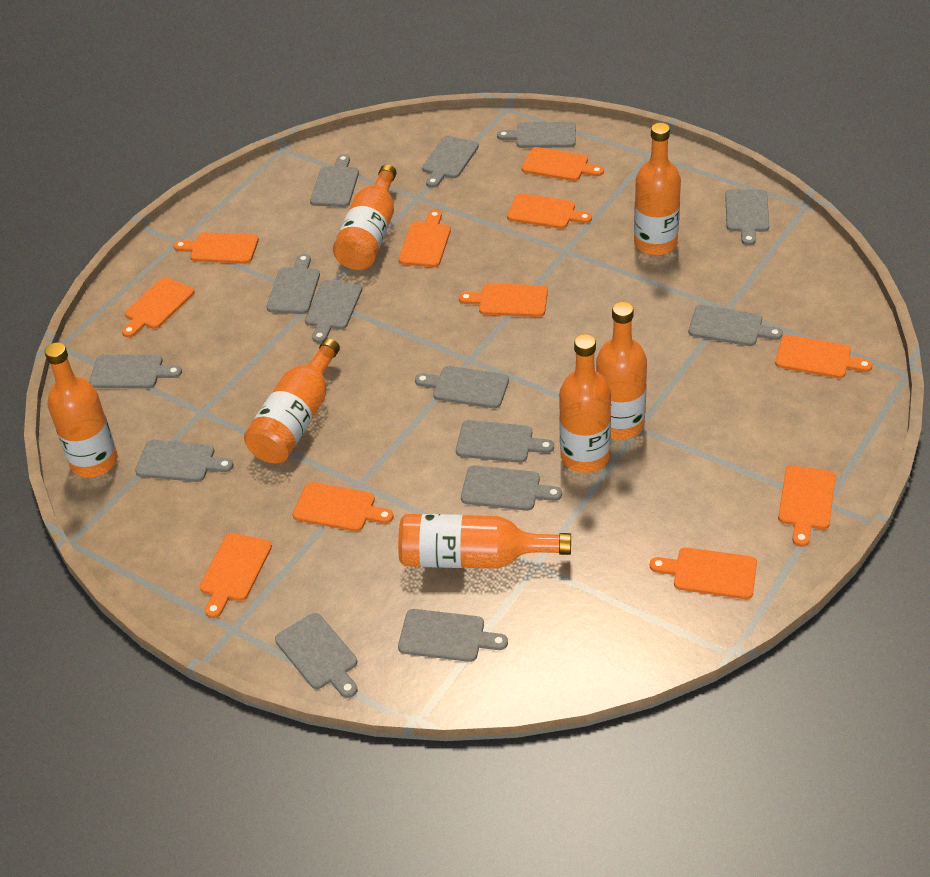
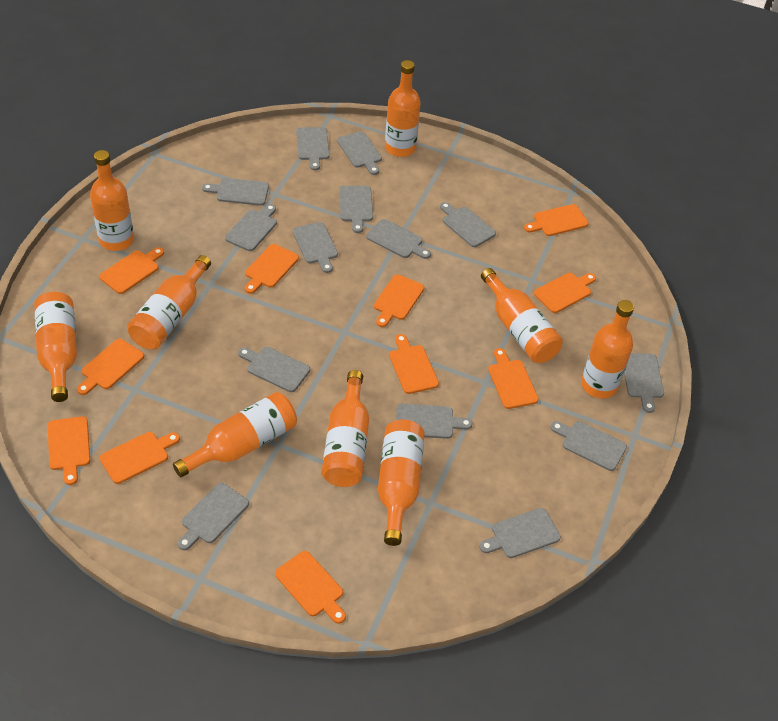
orange bottle: 7 -> 9

